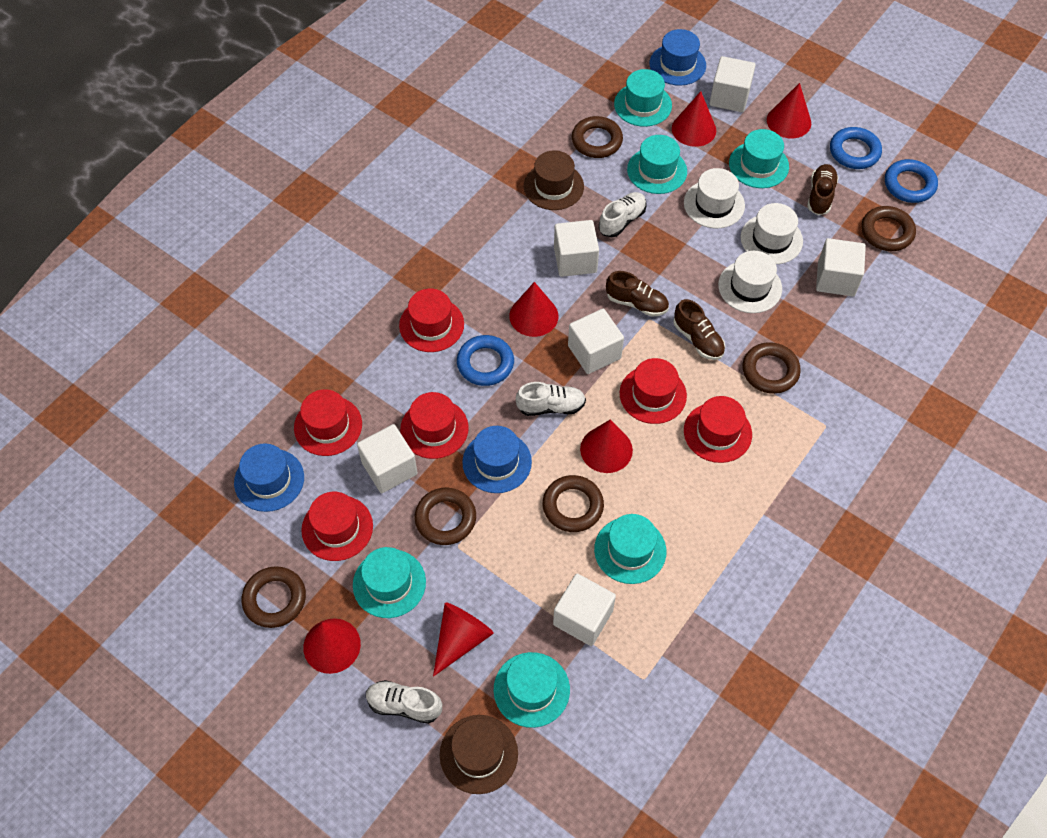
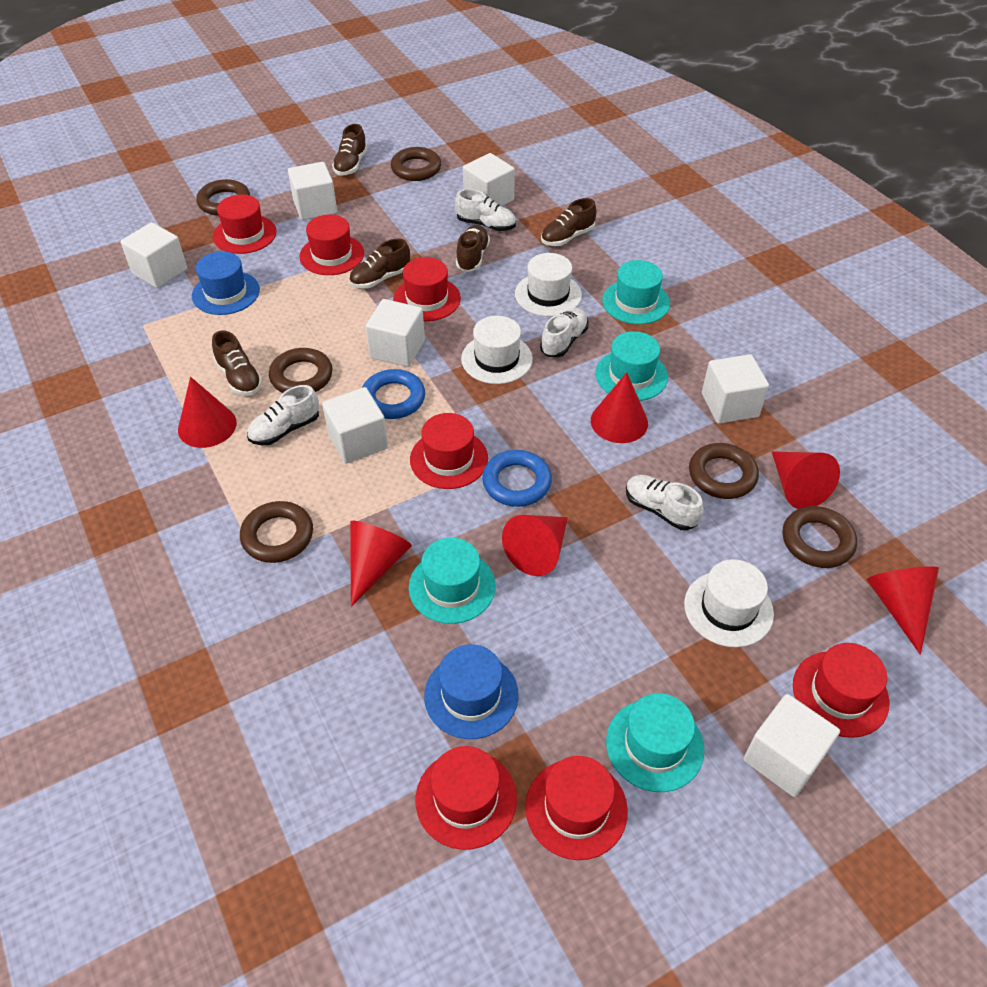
blue hat: 3 -> 2
blue ring: 3 -> 2
brown hat: 2 -> 0
brown shoe: 3 -> 5
red hat: 6 -> 7
turquoise hat: 6 -> 4
white cube: 6 -> 7
white shoe: 3 -> 4

